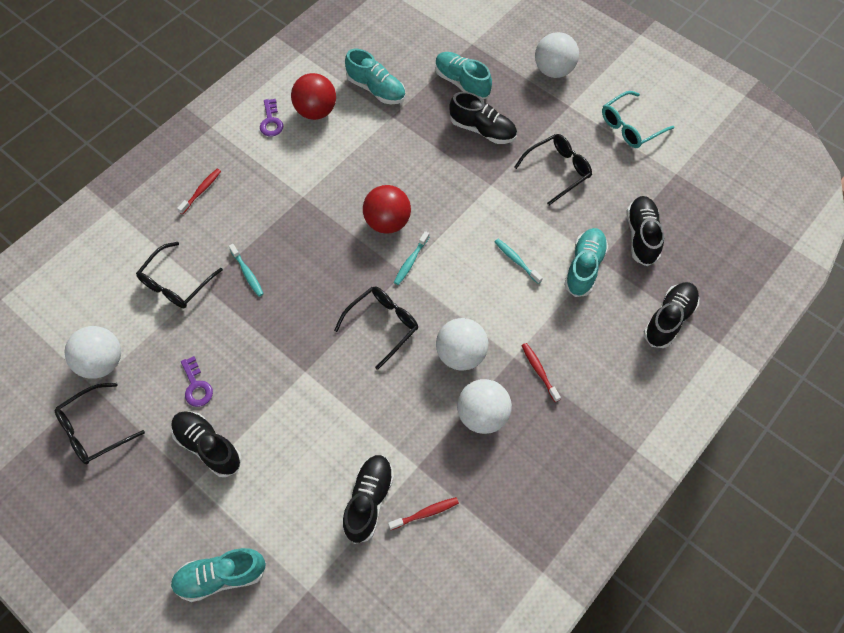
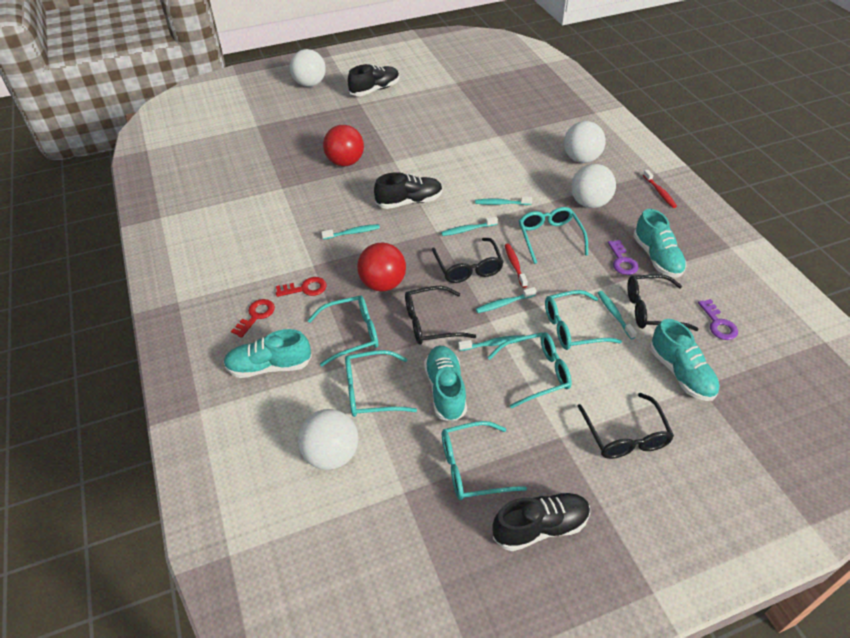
black shoe: 5 -> 3
red key: 0 -> 2
red toothbrush: 3 -> 2
turquoise glasses: 1 -> 6
turquoise toothbrush: 3 -> 6

